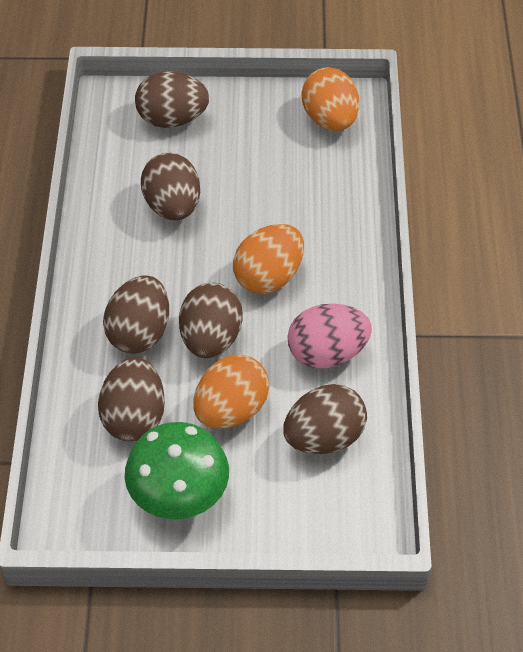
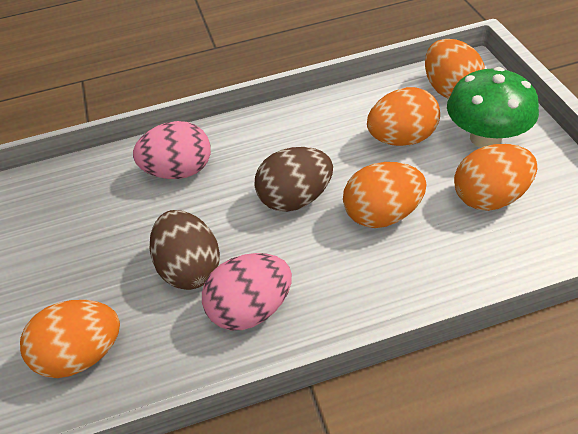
brown egg: 6 -> 2
orange egg: 3 -> 5
pink egg: 1 -> 2

